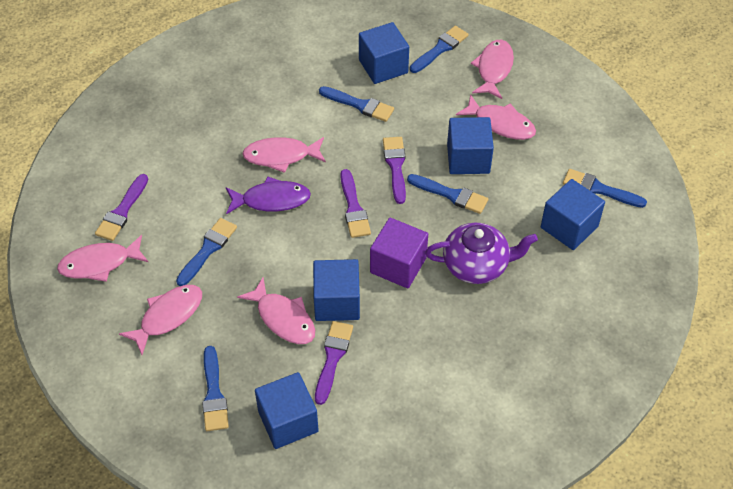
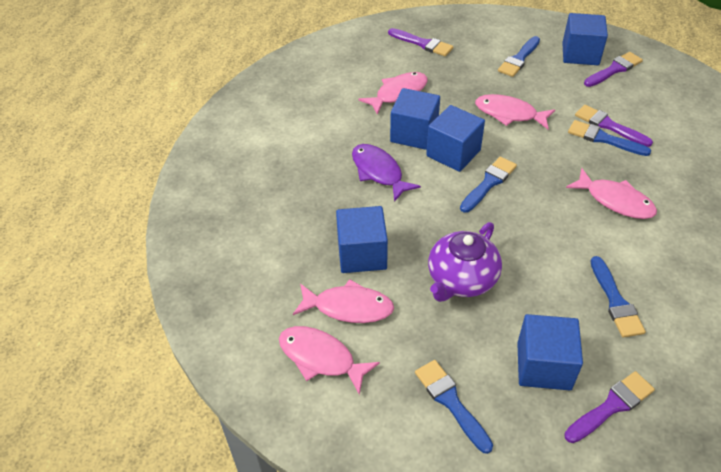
blue brush: 6 -> 5
pink fish: 6 -> 5
purple cube: 1 -> 0

